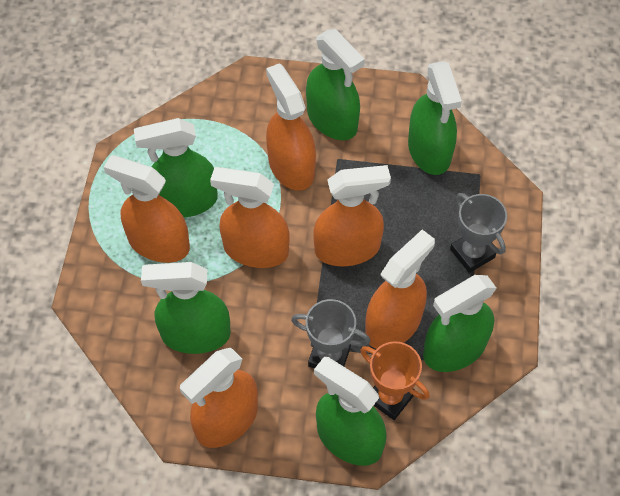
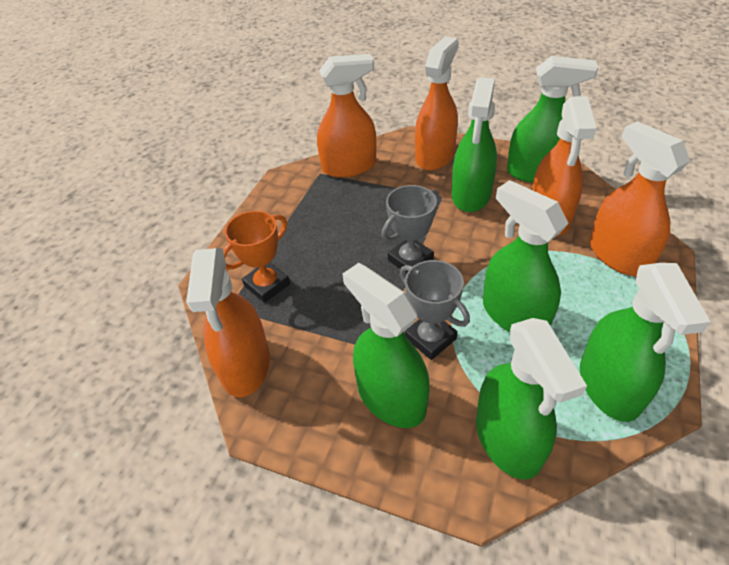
orange spray bottle: 6 -> 5

